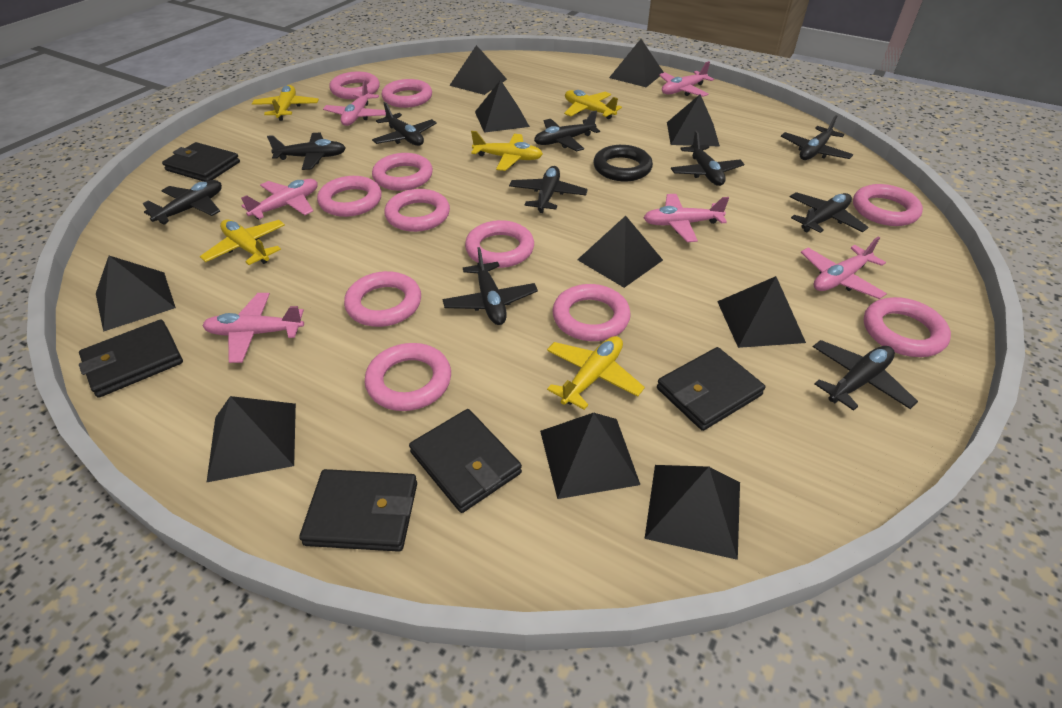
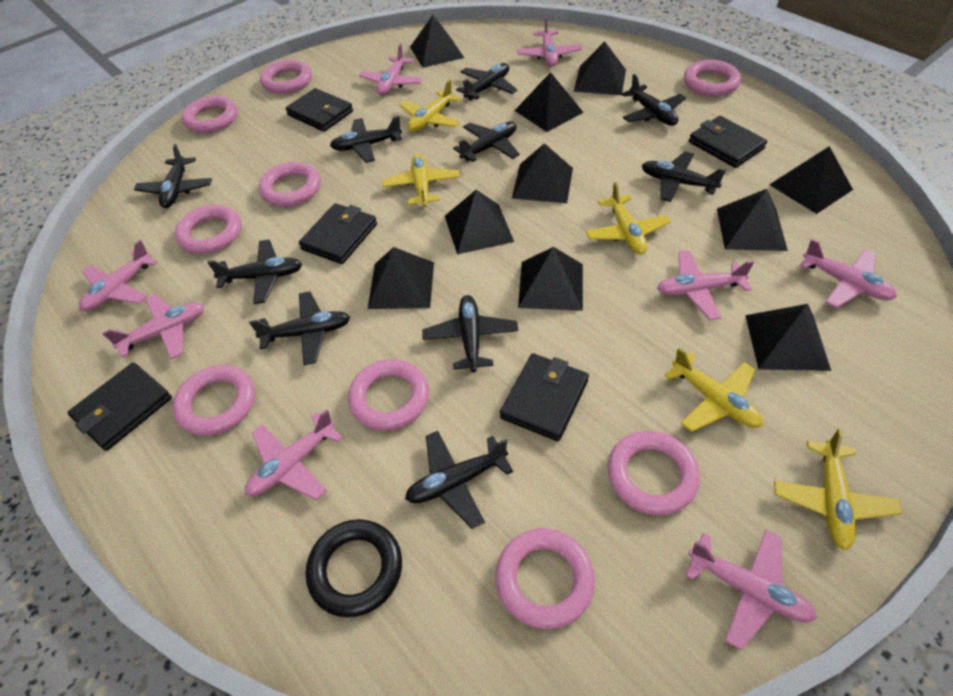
pink plane: 6 -> 8
pink ring: 11 -> 9

